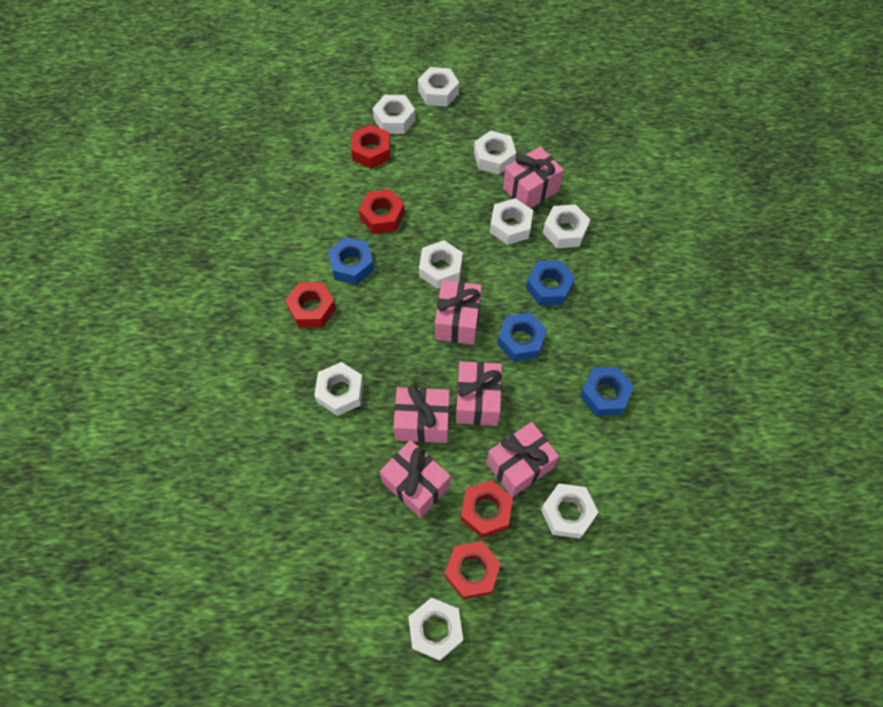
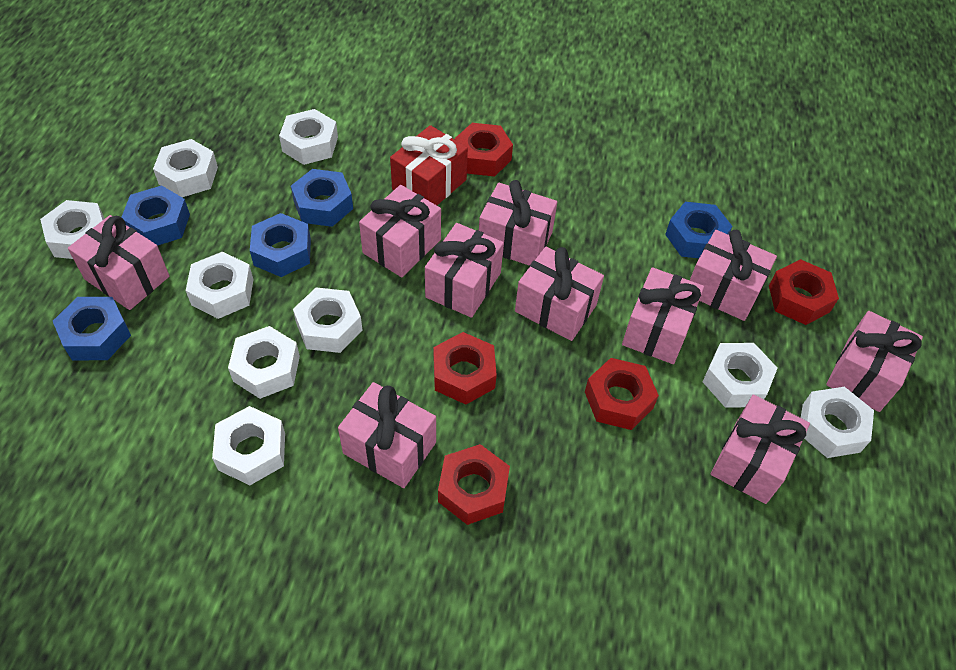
blue nut: 4 -> 5
pink gift: 6 -> 10
red gift: 0 -> 1

